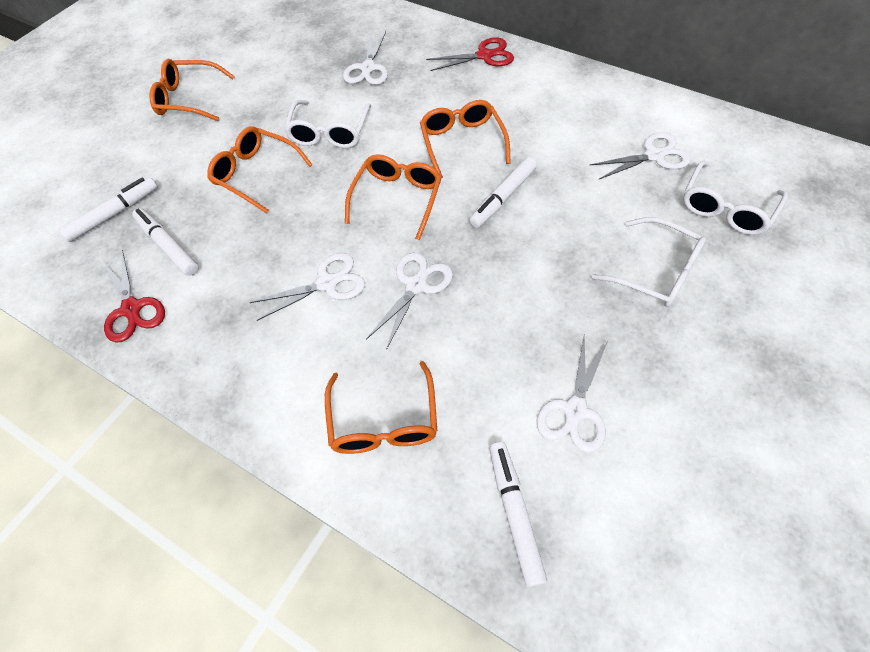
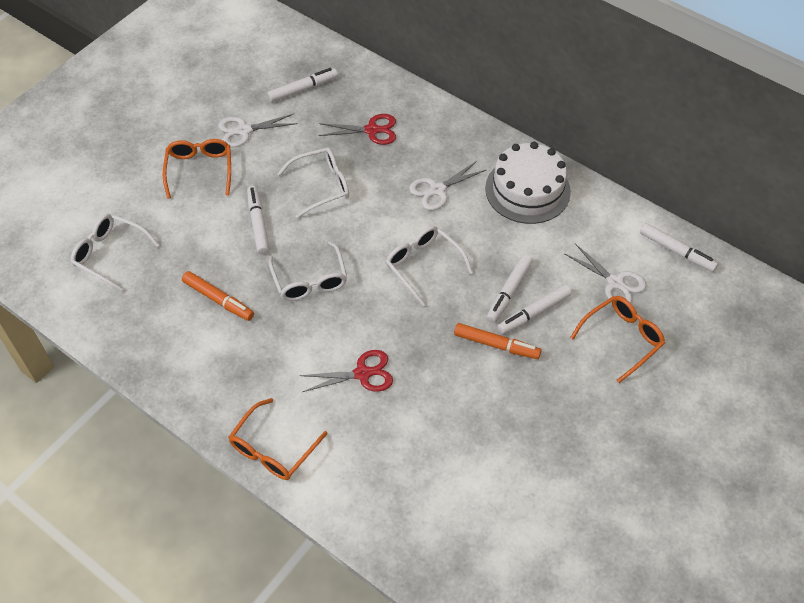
orange glasses: 5 -> 3
orange marker: 0 -> 2
white cake: 0 -> 1
white glasses: 3 -> 4
white marker: 4 -> 5
white scissors: 5 -> 3

